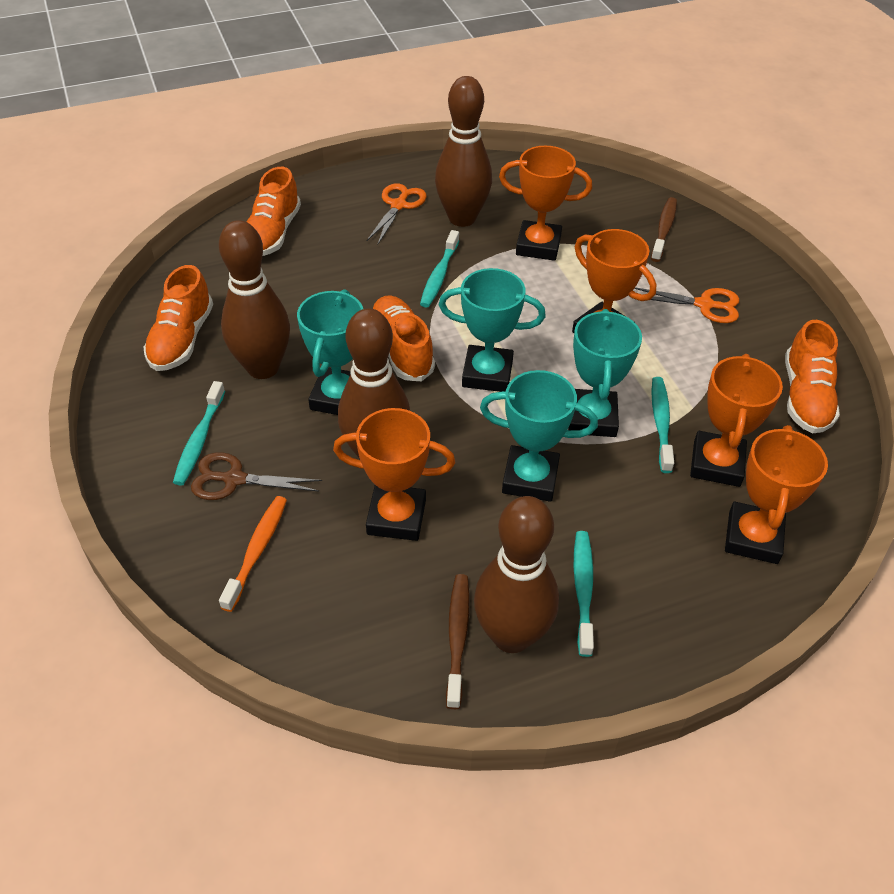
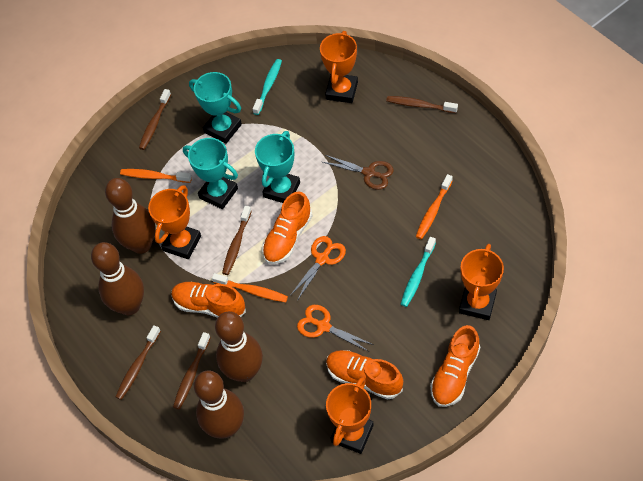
brown toothbrush: 2 -> 5
orange toothbrush: 1 -> 3
orange trophy: 5 -> 4
turquoise toothbrush: 4 -> 2
turquoise trophy: 4 -> 3

